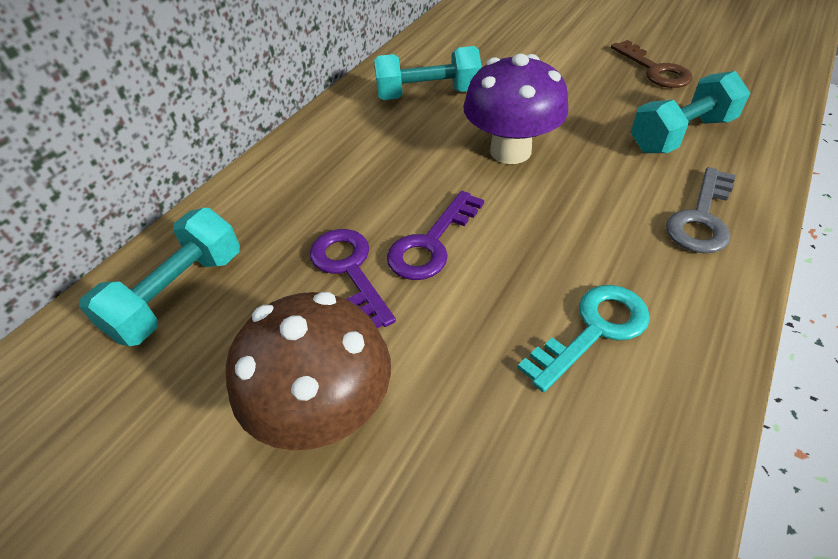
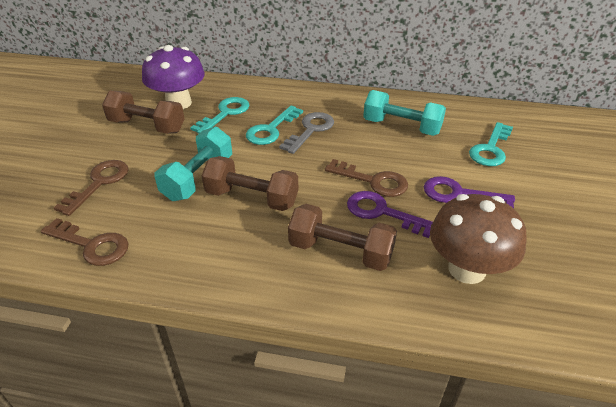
brown dumbbell: 0 -> 3
brown key: 1 -> 3
turquoise dumbbell: 3 -> 2
turquoise key: 1 -> 3

